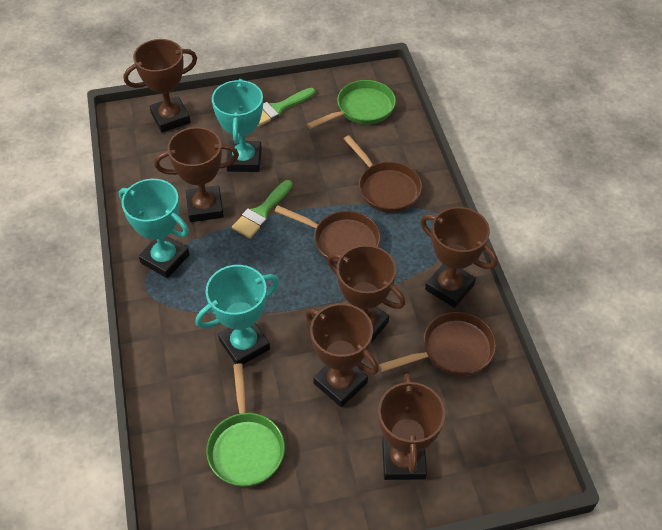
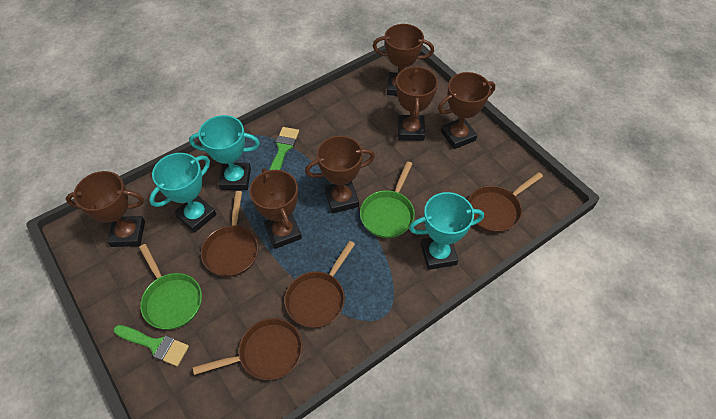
brown pan: 3 -> 4

